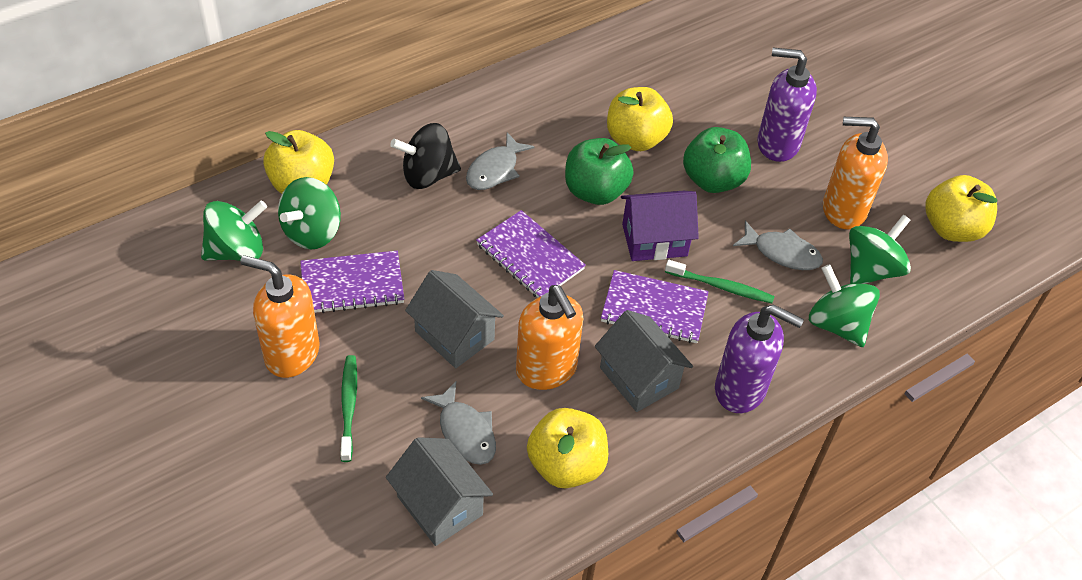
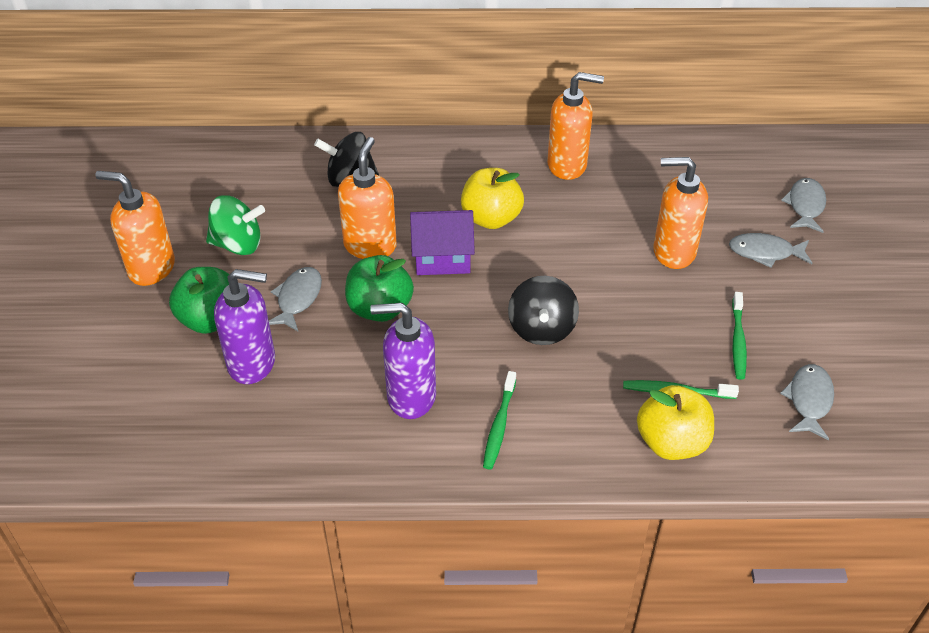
black spinning top: 1 -> 2
green spinning top: 4 -> 1
green toothbrush: 2 -> 3
grey fish: 3 -> 4
grey house: 3 -> 0
orange soap dispenser: 3 -> 4
purple notebook: 3 -> 0
yellow apple: 4 -> 2

